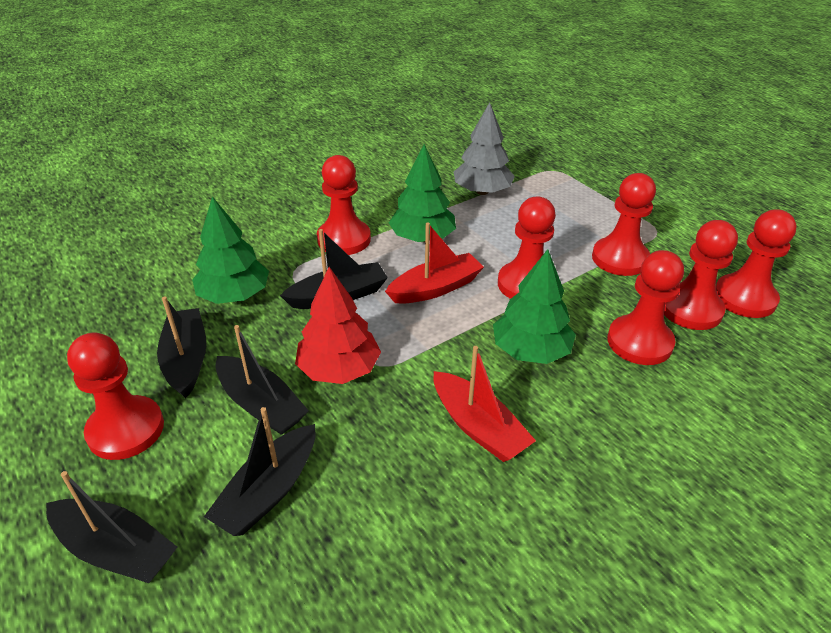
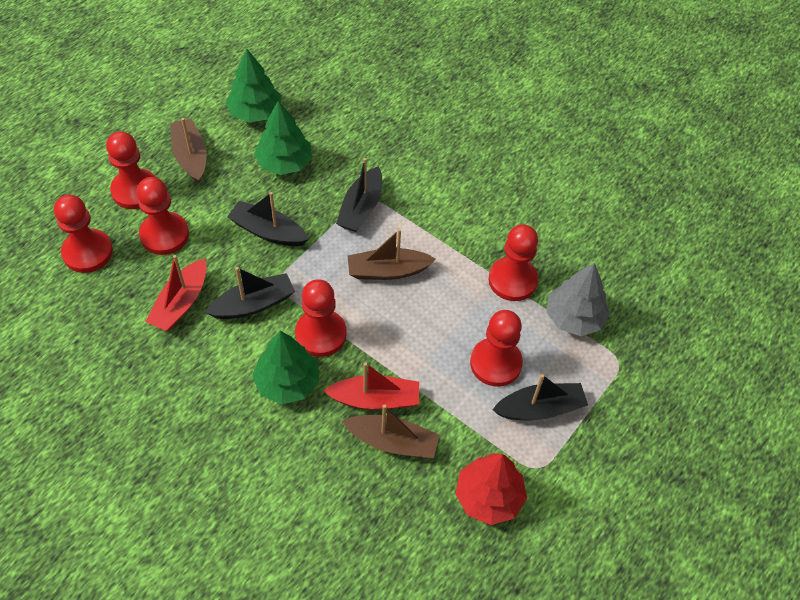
black boat: 5 -> 4
brown boat: 0 -> 3
red pawn: 7 -> 6

